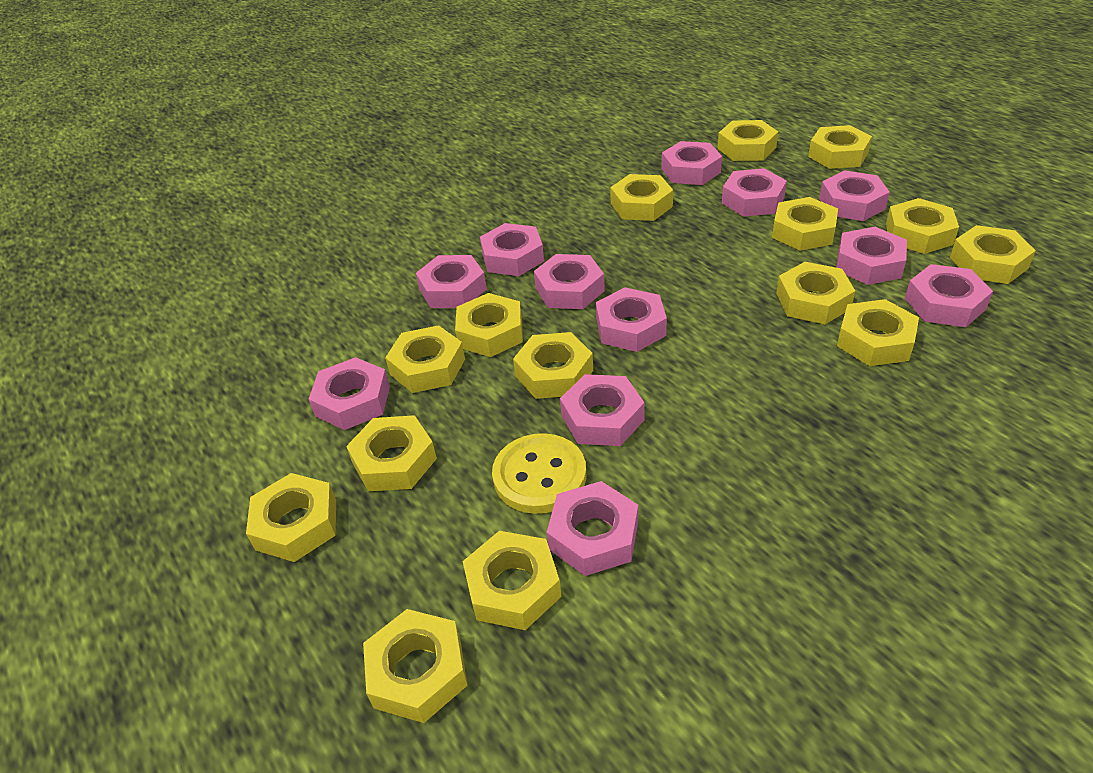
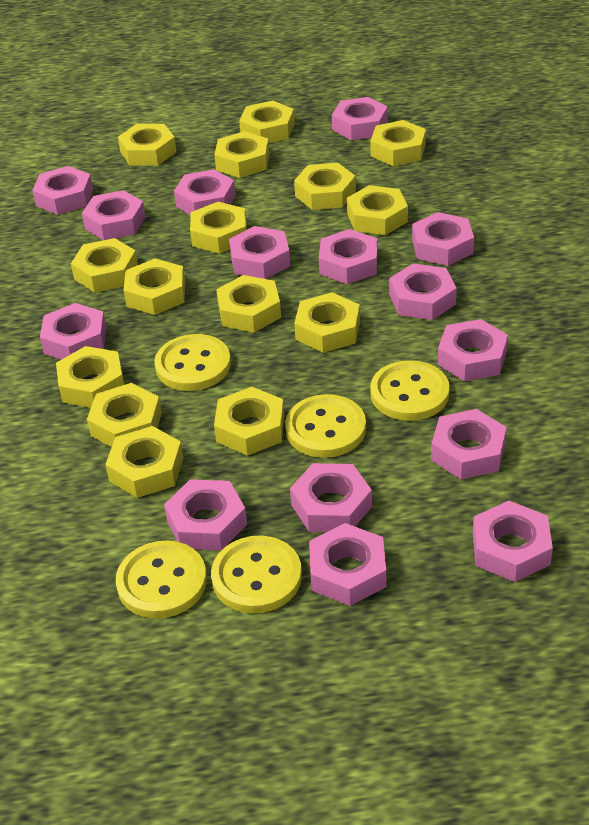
pink nut: 12 -> 15
yellow button: 1 -> 5

